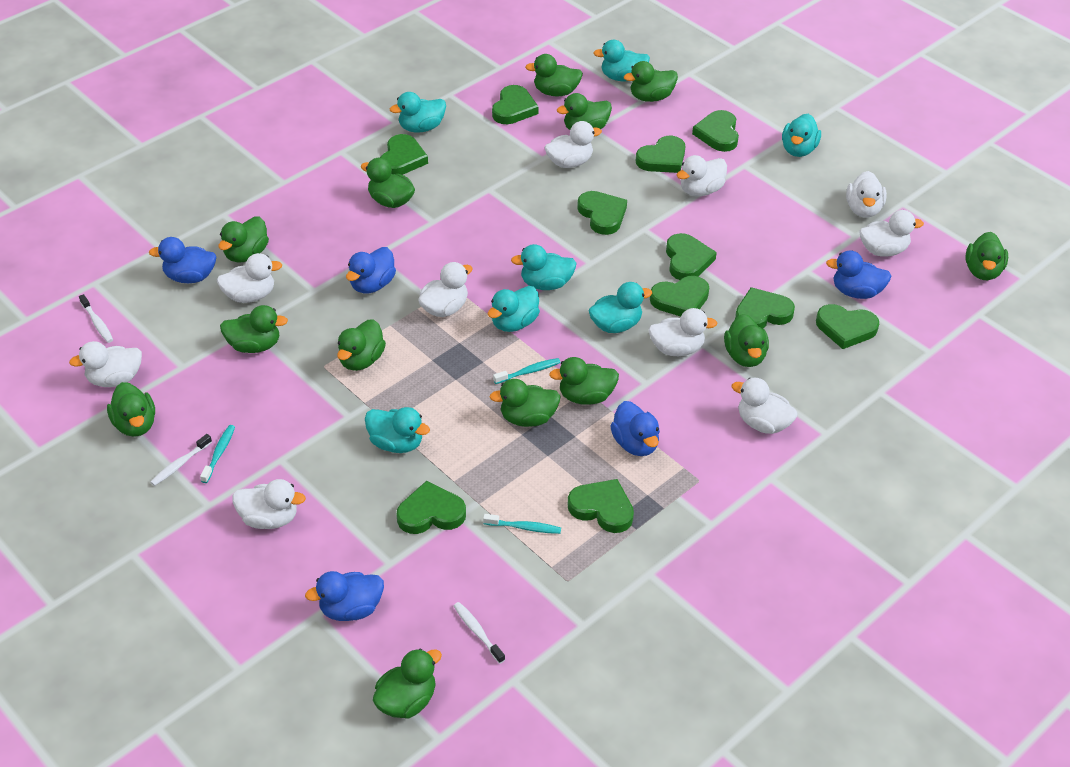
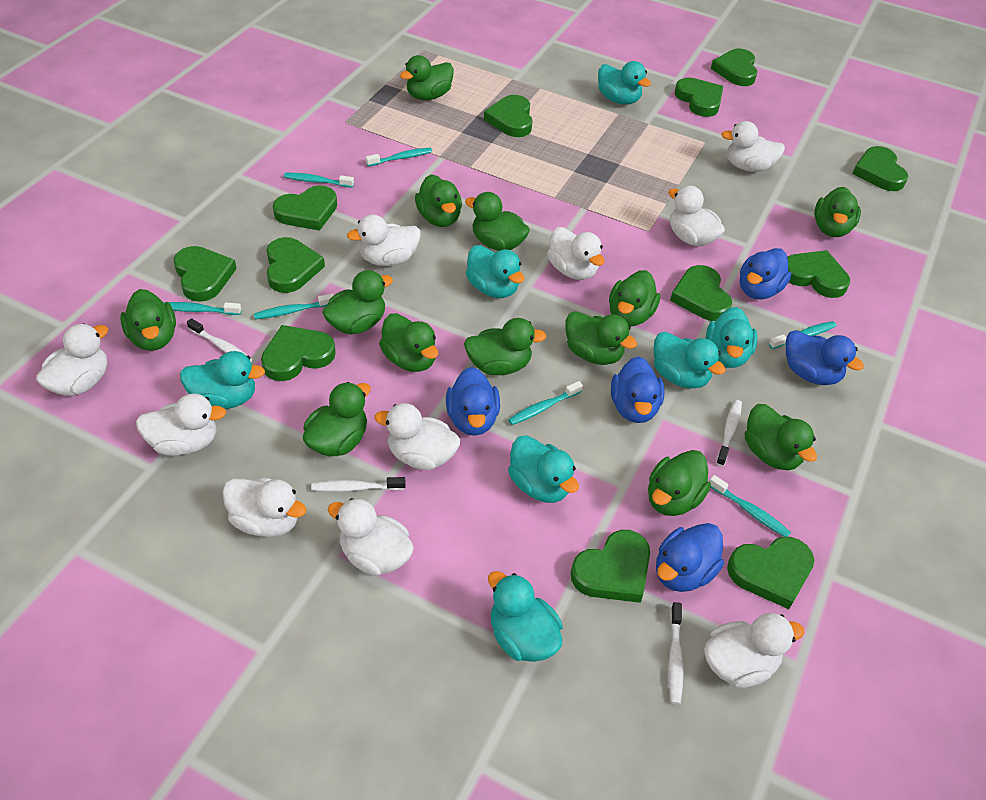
green heart: 11 -> 12
turquoise toothbrush: 3 -> 7
white toothbrush: 3 -> 4

